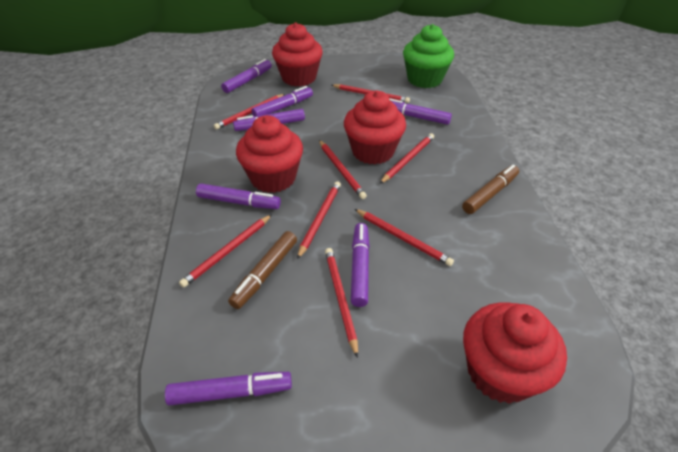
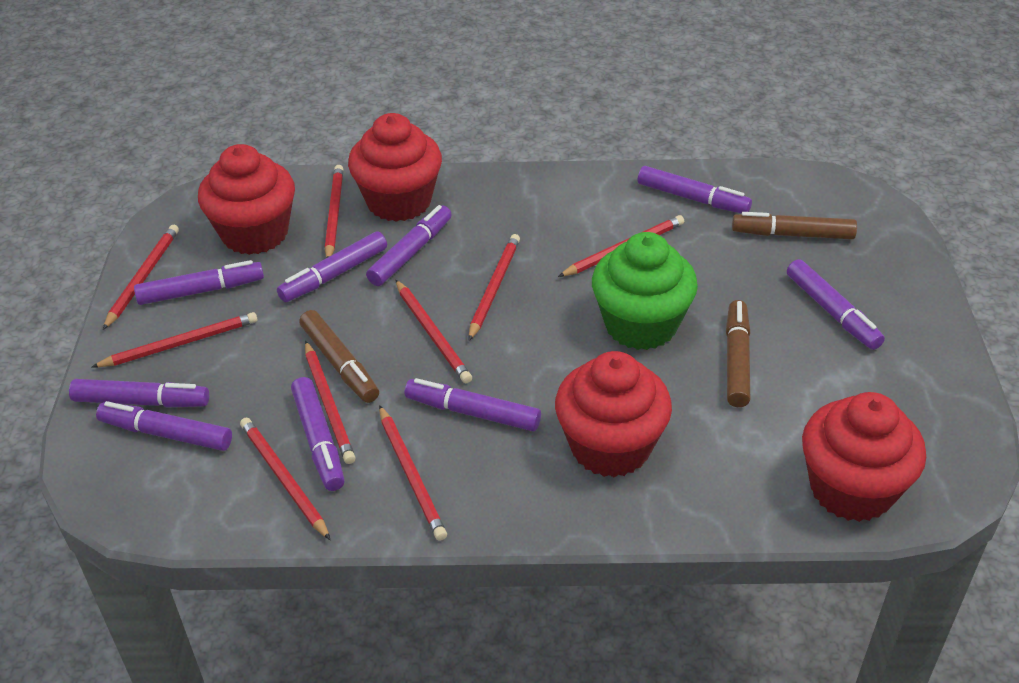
brown marker: 2 -> 3
purple marker: 7 -> 9
red pencil: 8 -> 9

